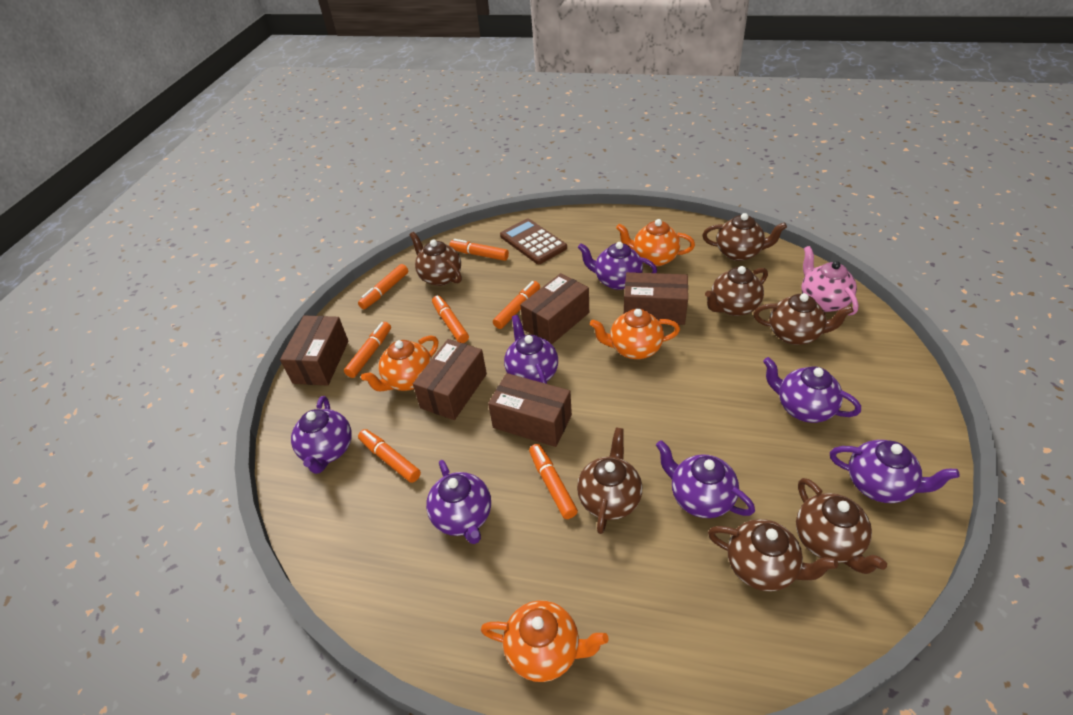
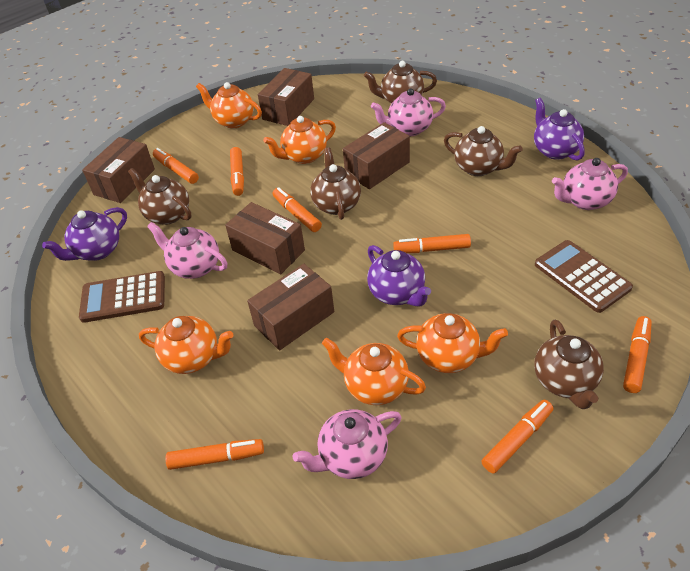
brown calculator: 1 -> 2
brown teapot: 7 -> 5
orange teapot: 4 -> 5
pink teapot: 1 -> 4
purple teapot: 7 -> 3

